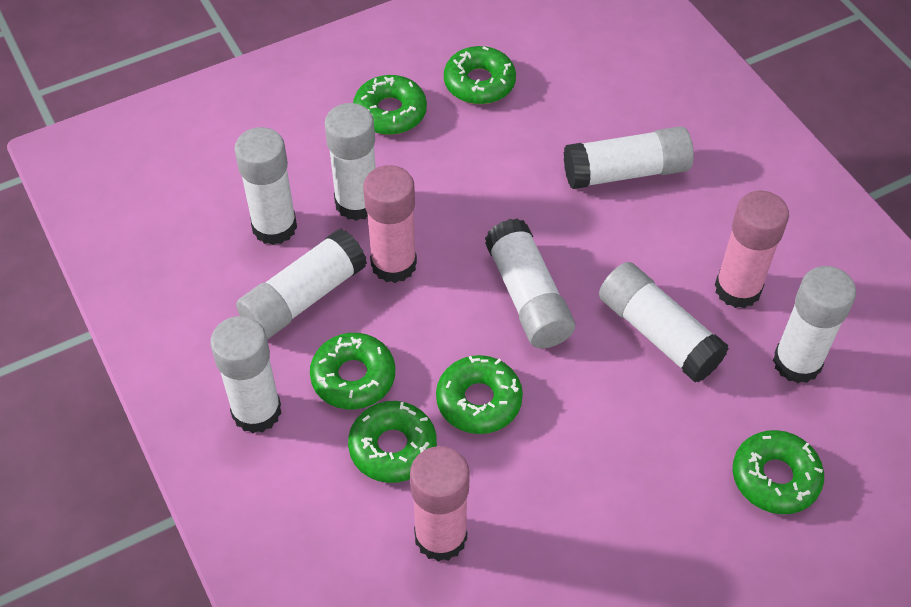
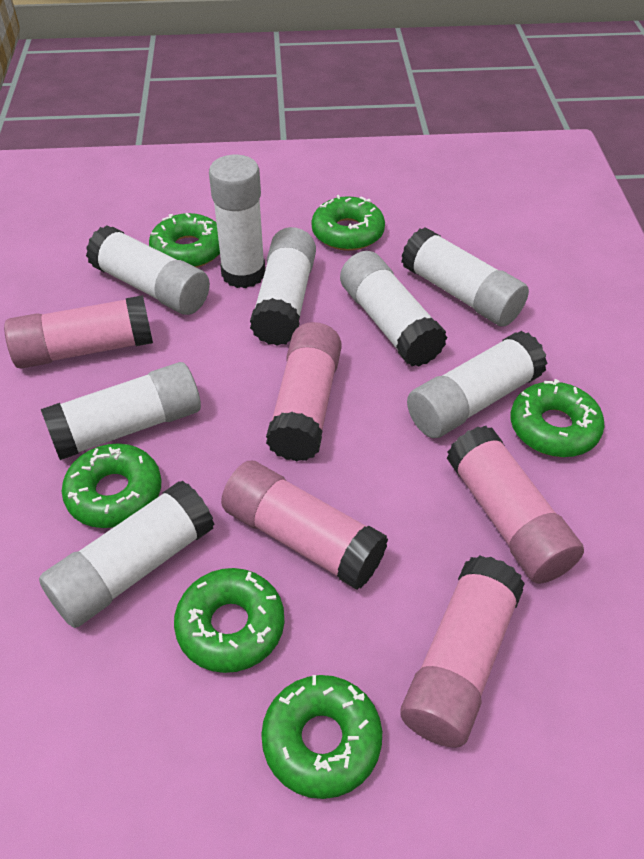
pink glue stick: 3 -> 5

